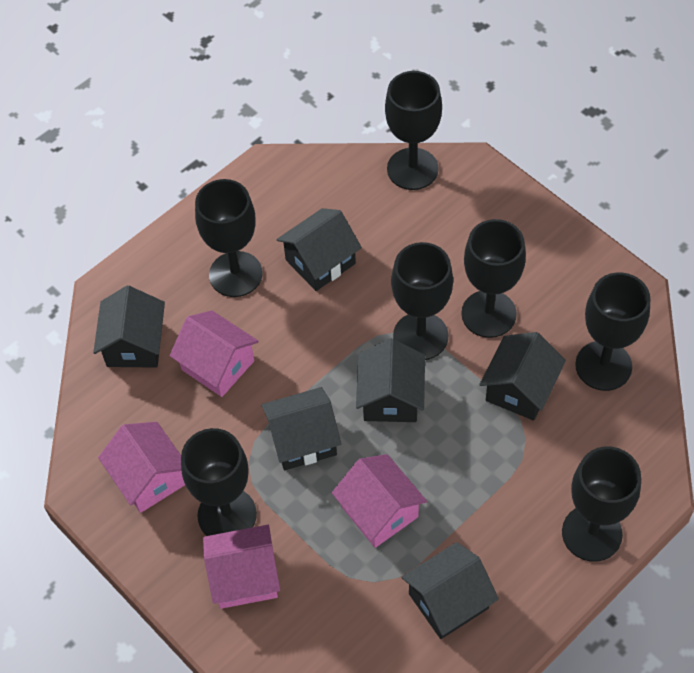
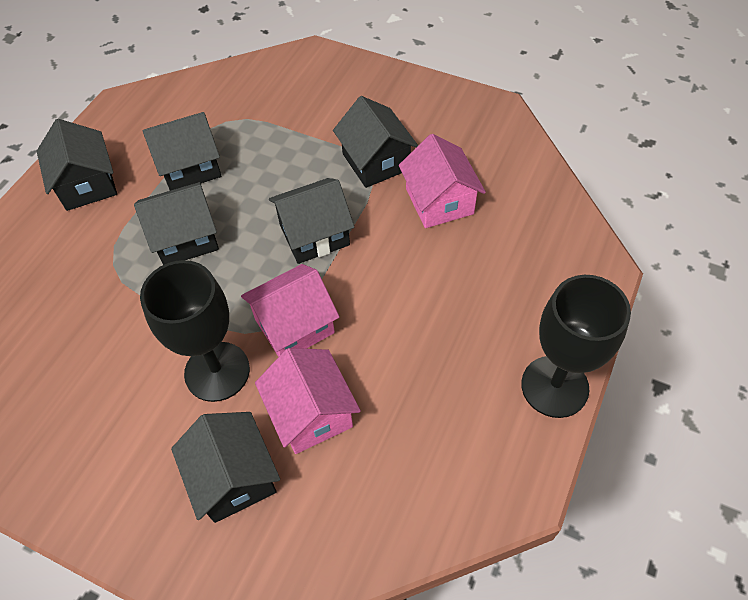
black goblet: 7 -> 2
pink house: 4 -> 3

